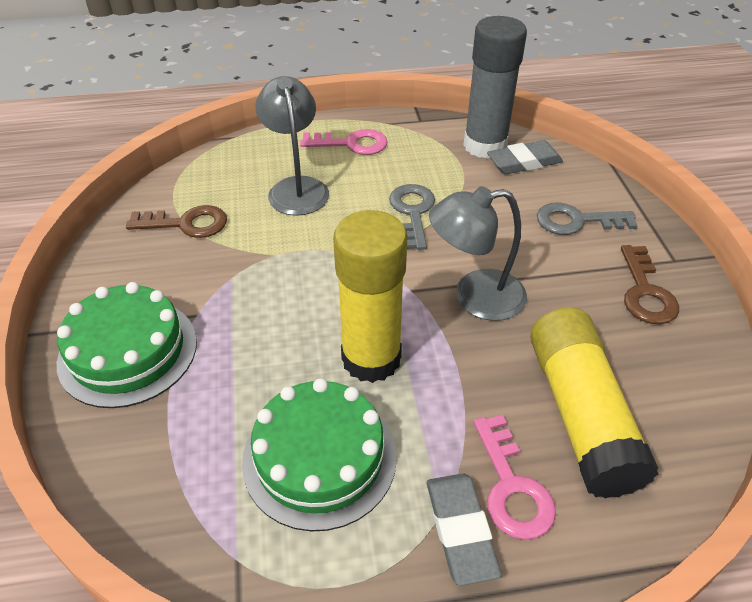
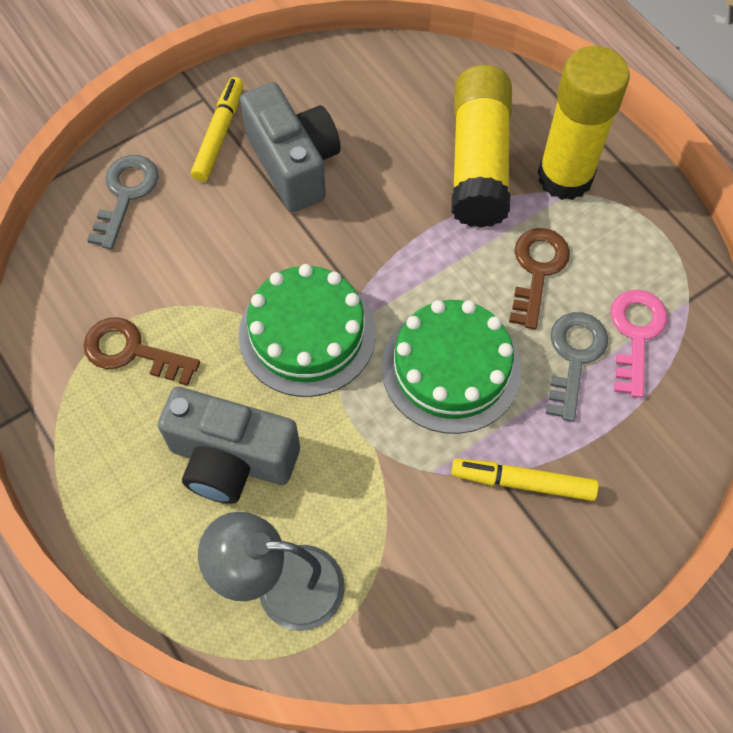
grey camera: 0 -> 2
grey eraser: 2 -> 0
grey glue stick: 1 -> 0
grey lamp: 2 -> 1
pink key: 2 -> 1
yellow marker: 0 -> 2

